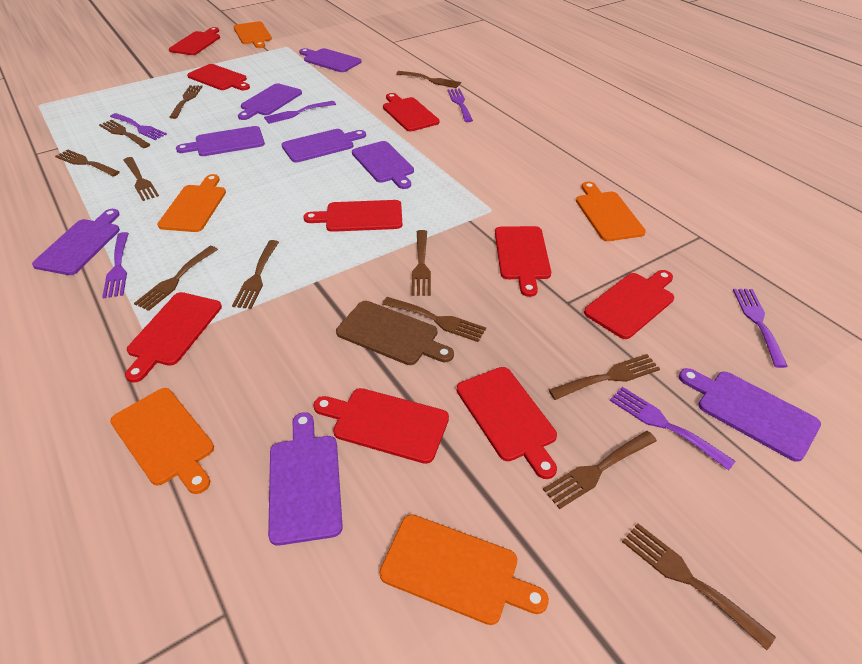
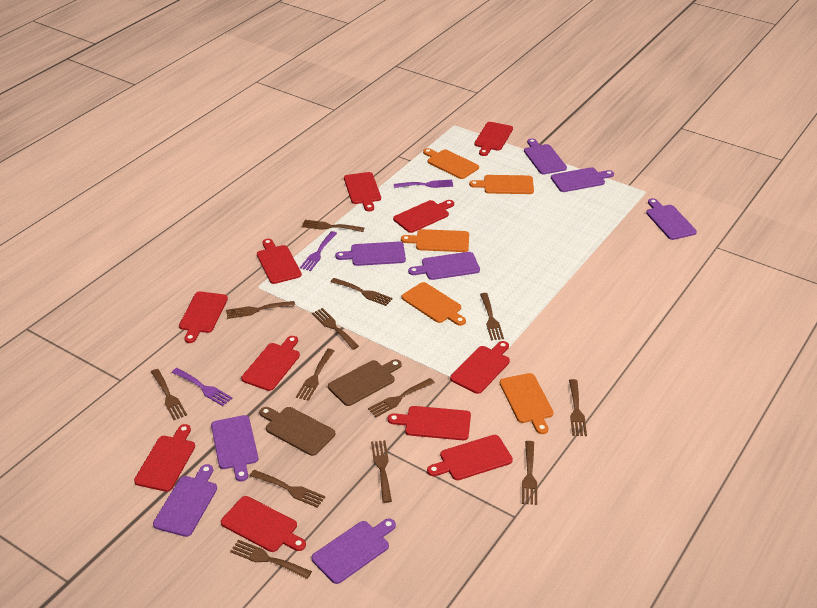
brown cutting board: 1 -> 2
brown fork: 12 -> 13
purple fork: 6 -> 3
red cutting board: 9 -> 11

